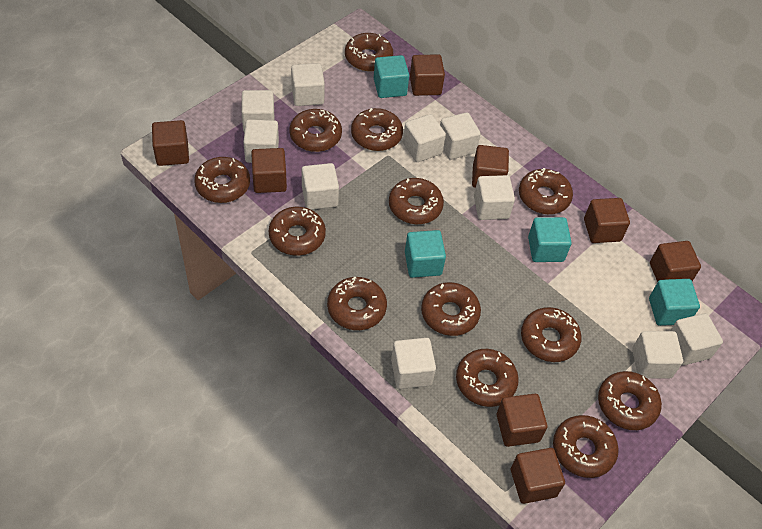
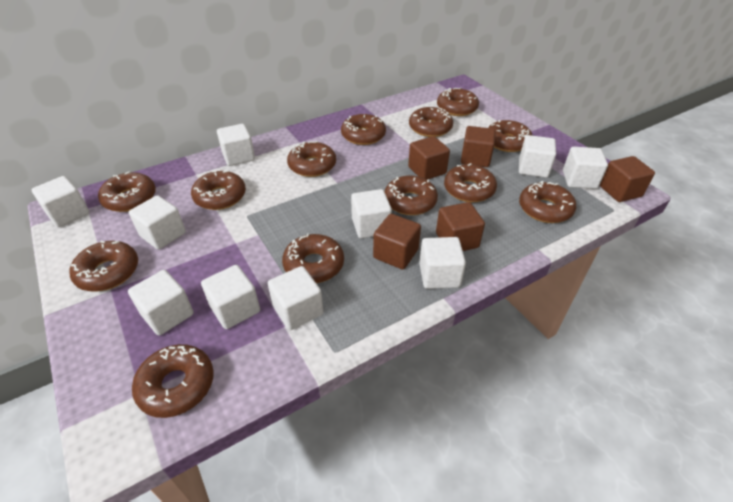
brown cube: 8 -> 5
turquoise cube: 4 -> 0

